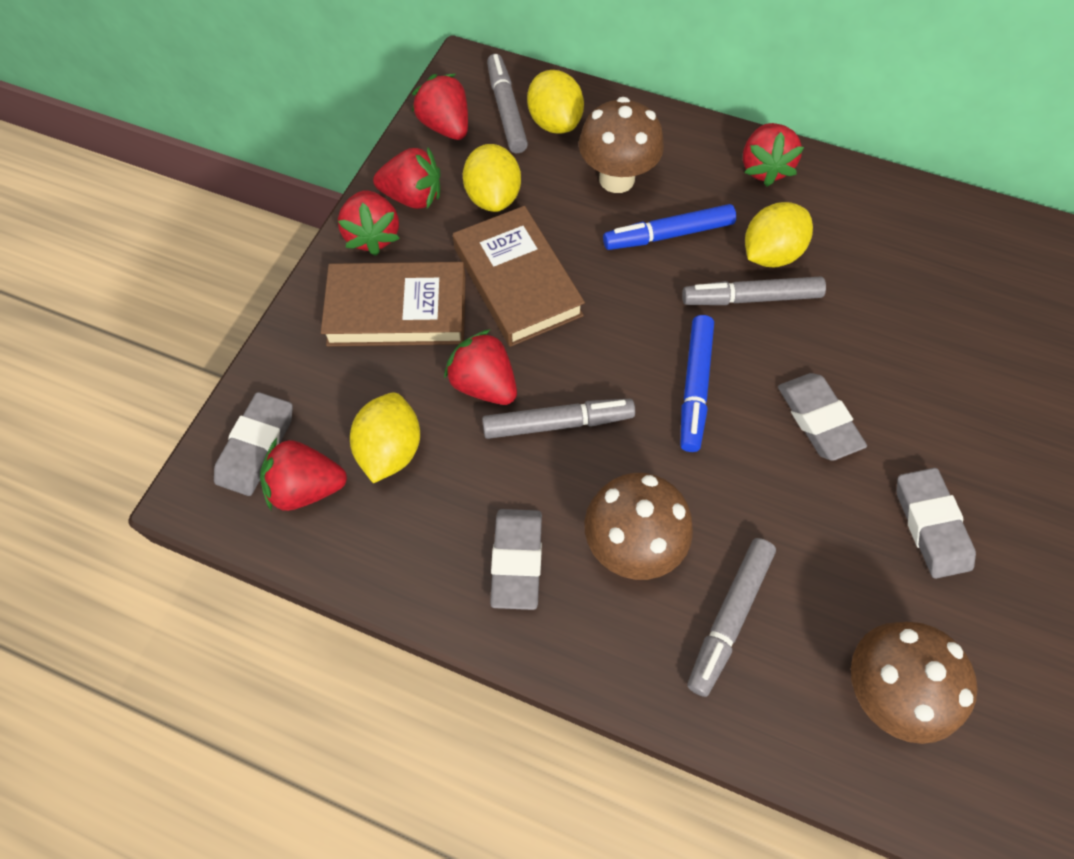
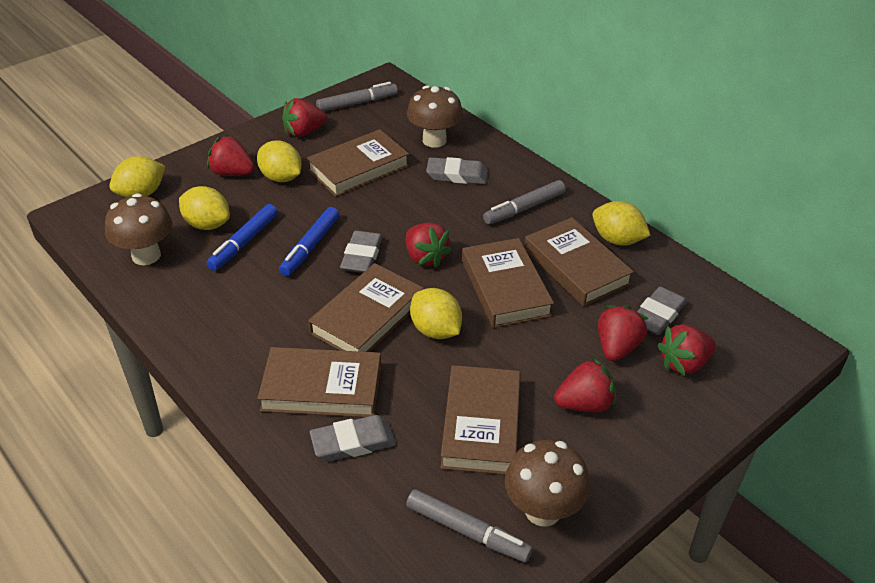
brown book: 2 -> 6
grey marker: 4 -> 3
yellow lemon: 4 -> 5

